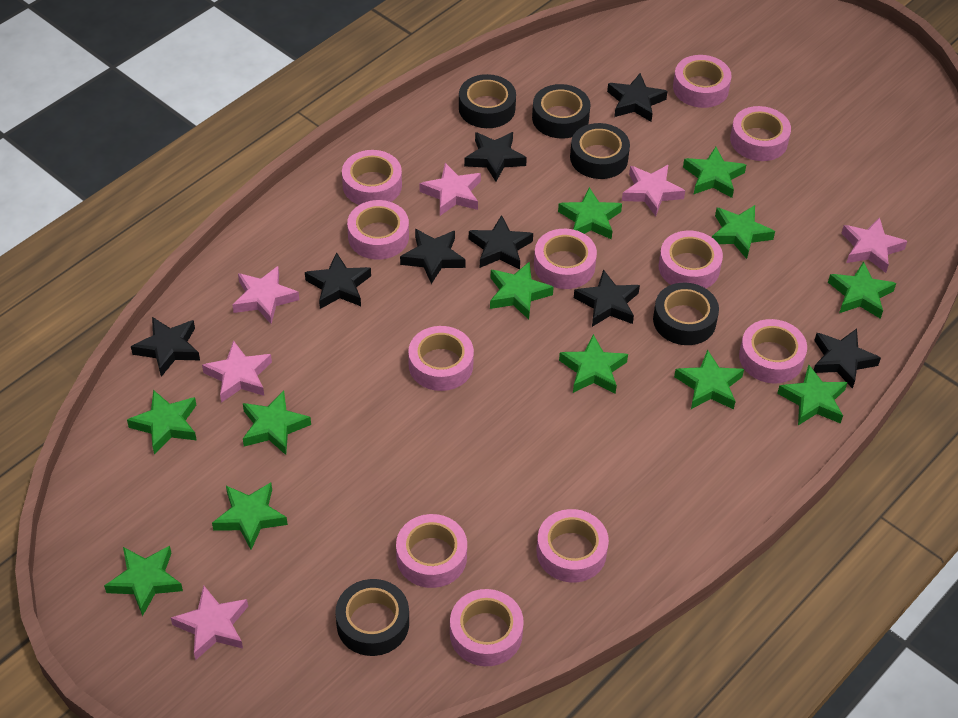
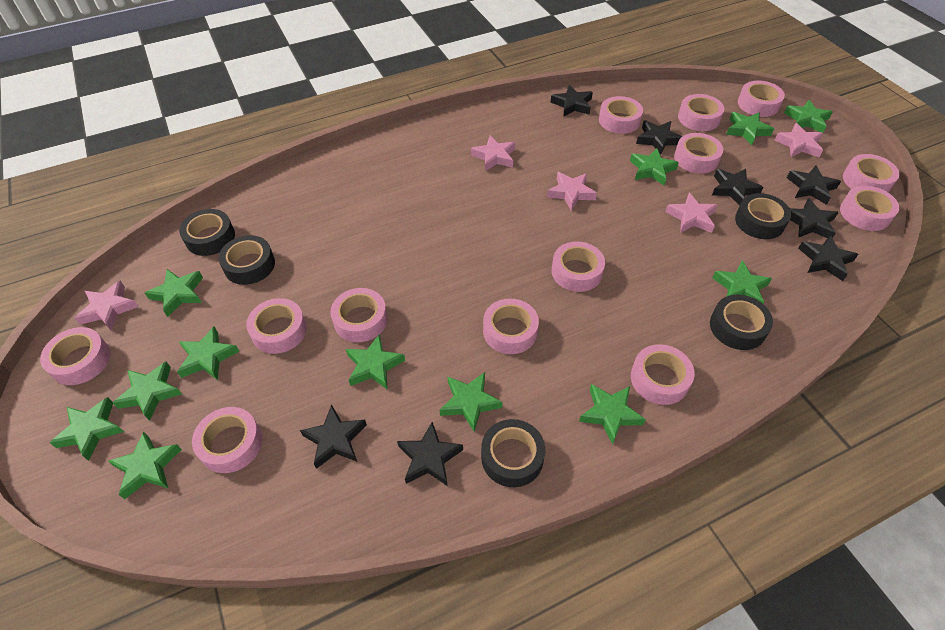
pink star: 6 -> 5
pink tape: 11 -> 13

